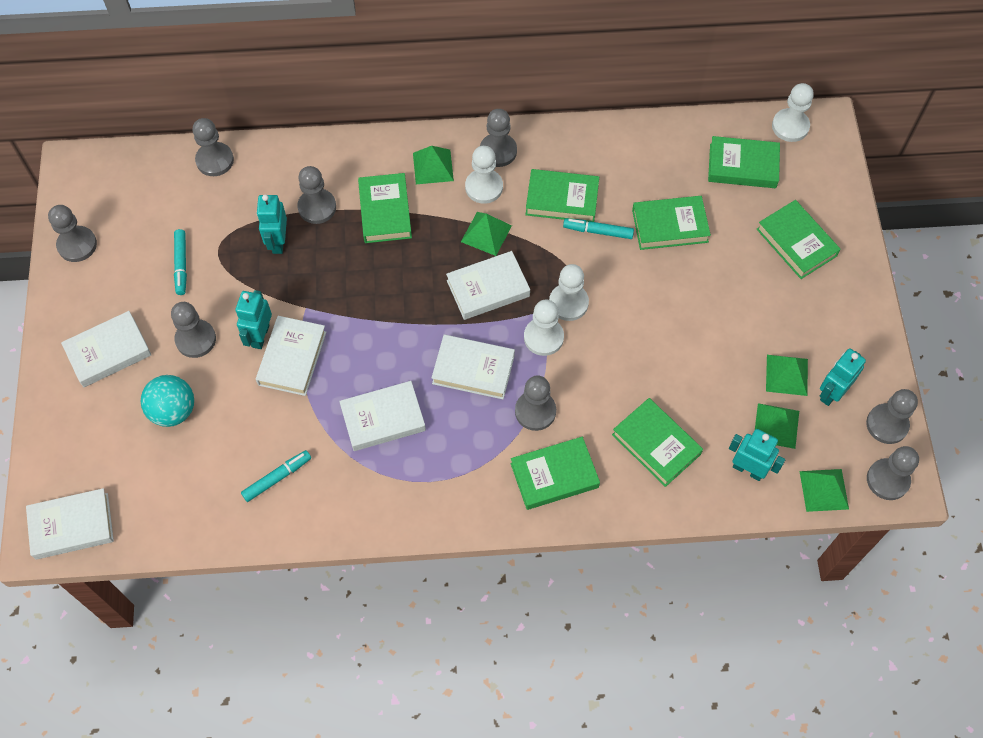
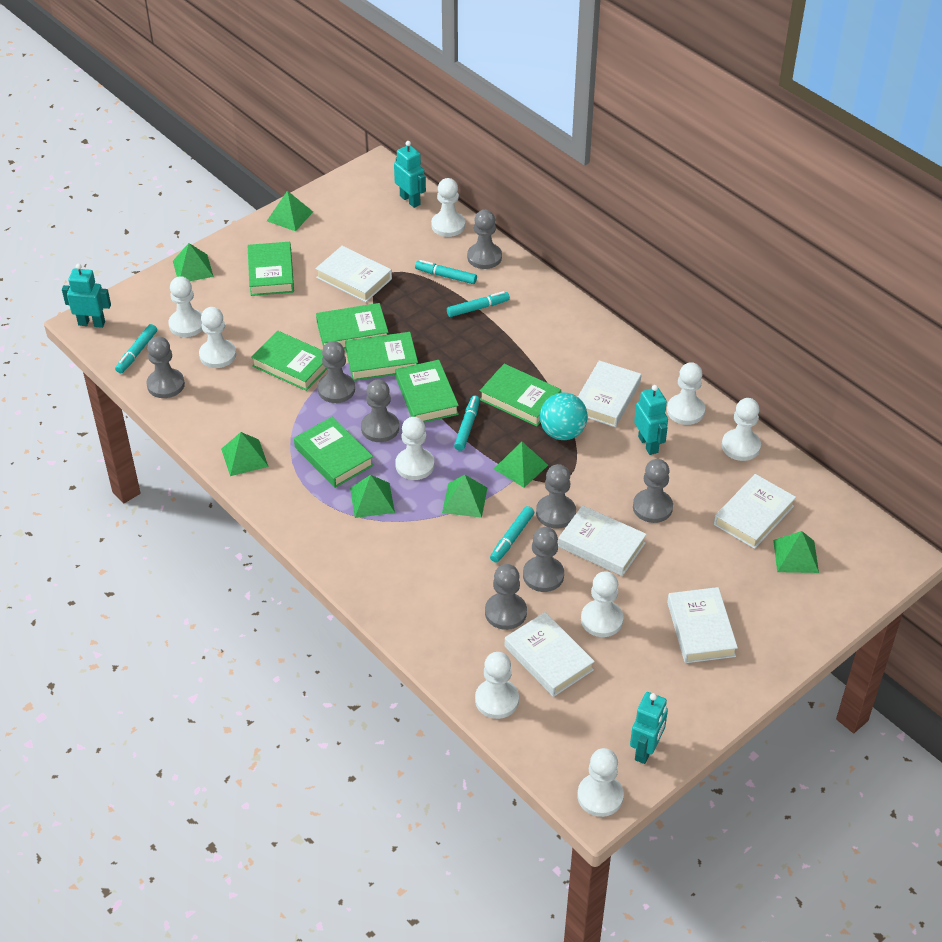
green pyramid: 5 -> 7
turquoise marker: 3 -> 5
white pawn: 4 -> 9

